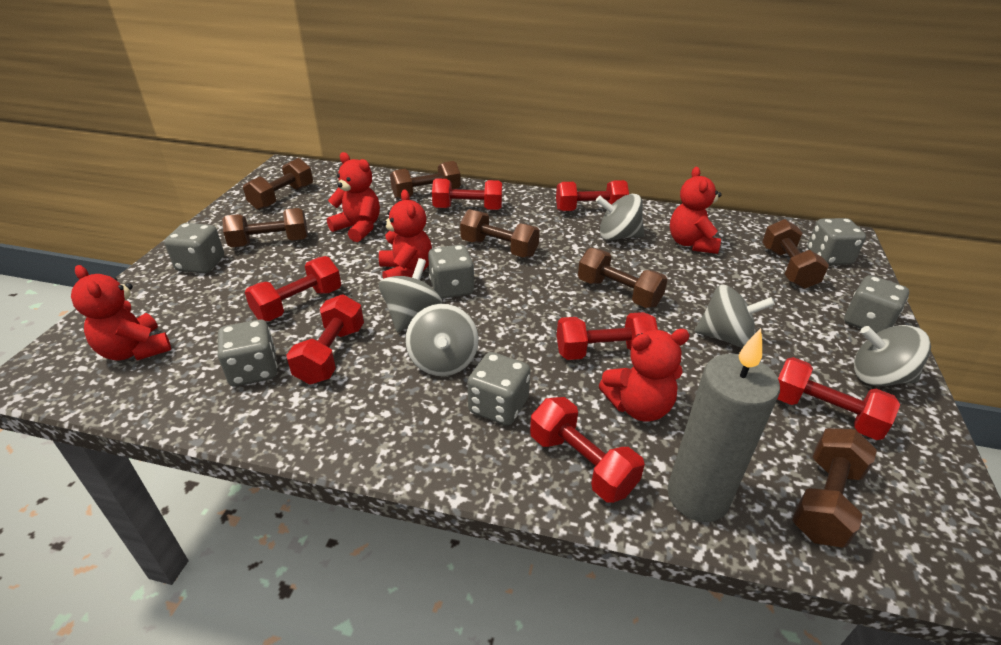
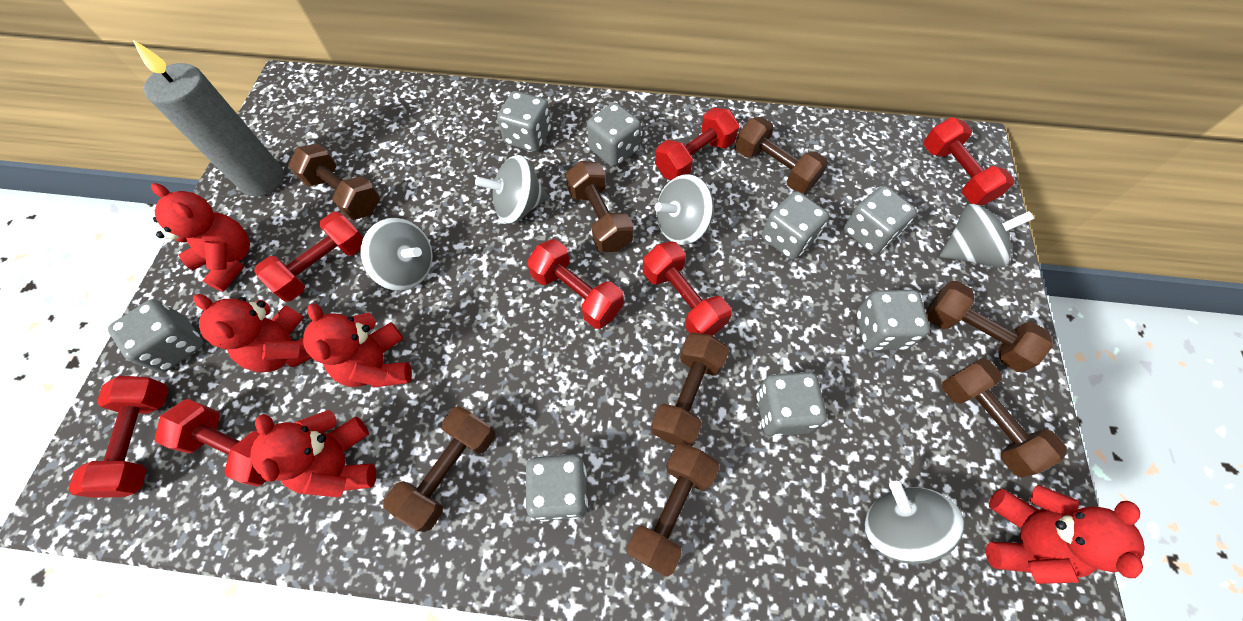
brown dumbbell: 7 -> 8
grey dice: 6 -> 8

